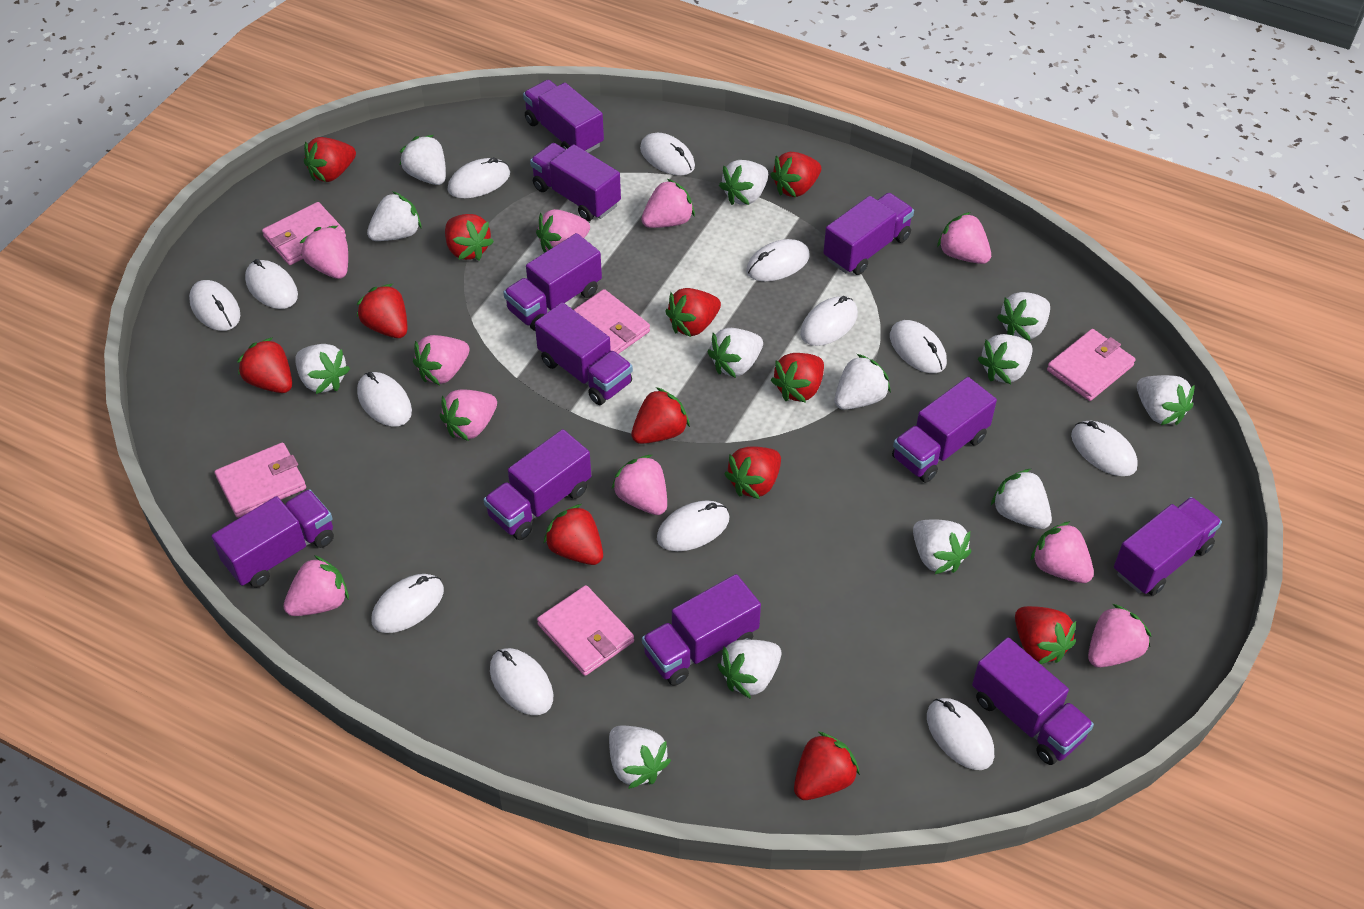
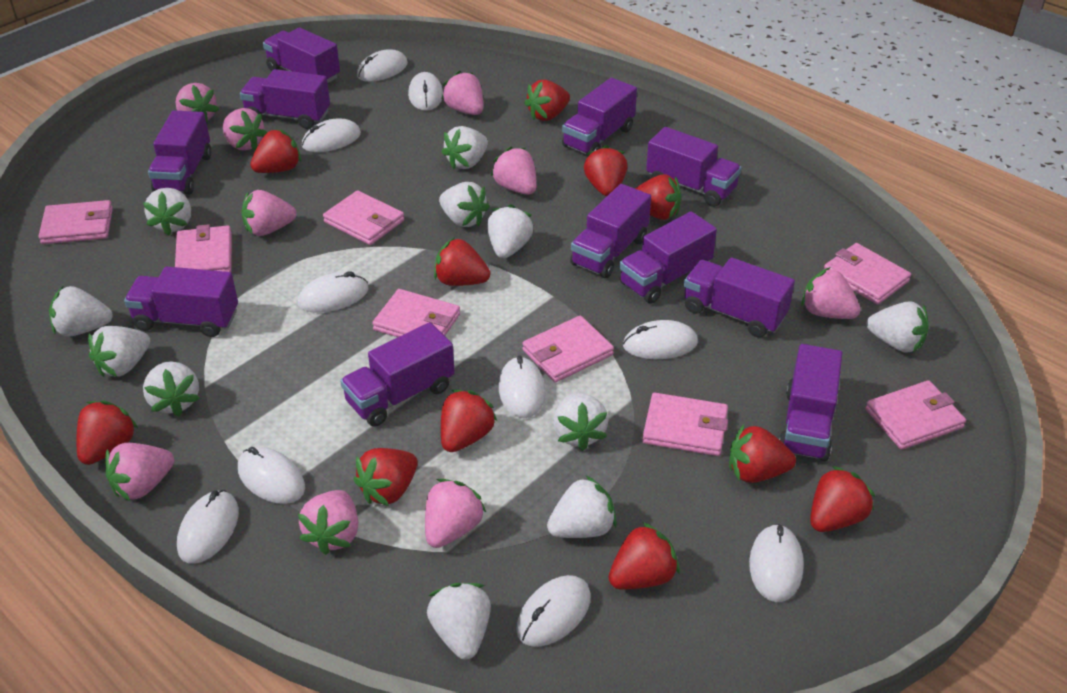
pink strawberry: 10 -> 9
pink wallet: 5 -> 8
red strawberry: 12 -> 11
white mouse: 13 -> 10
white strawberry: 13 -> 11

